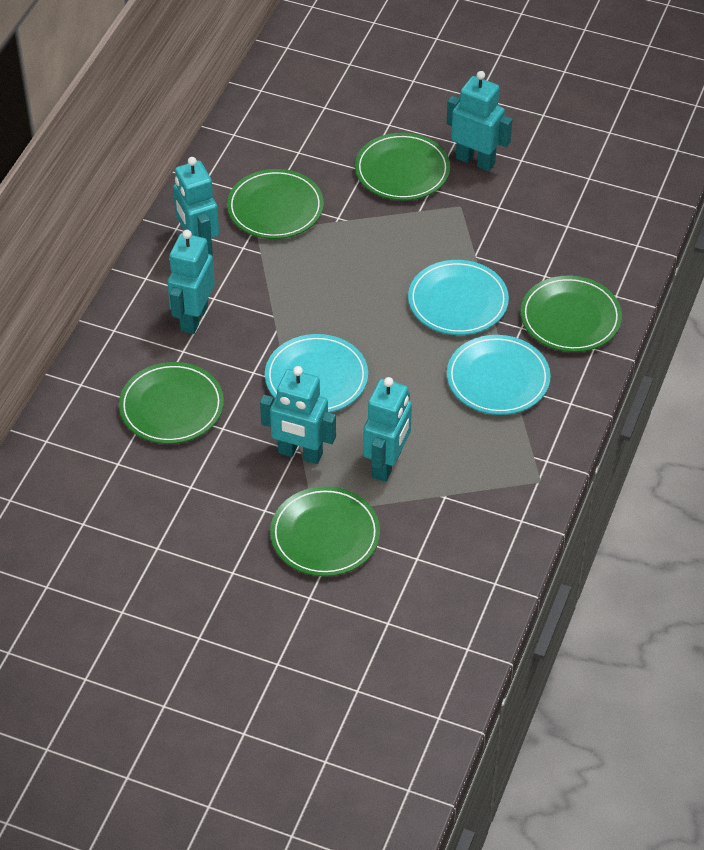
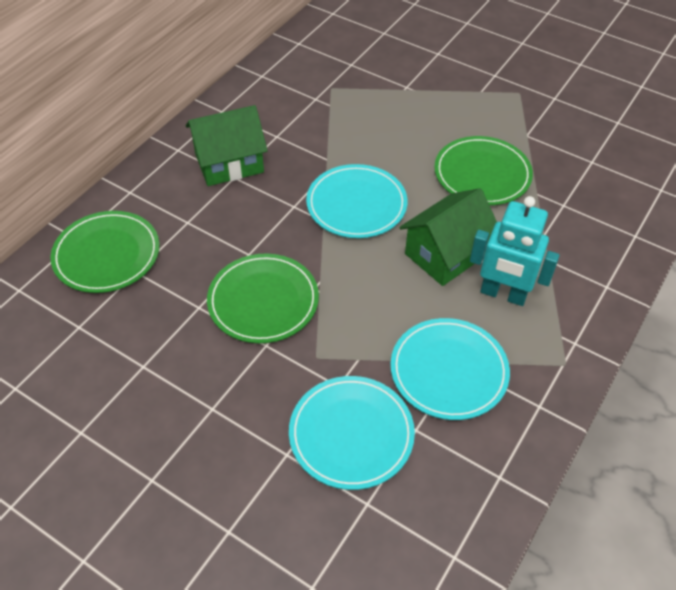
green house: 0 -> 2
green plate: 5 -> 3
turquoise robot: 5 -> 1

